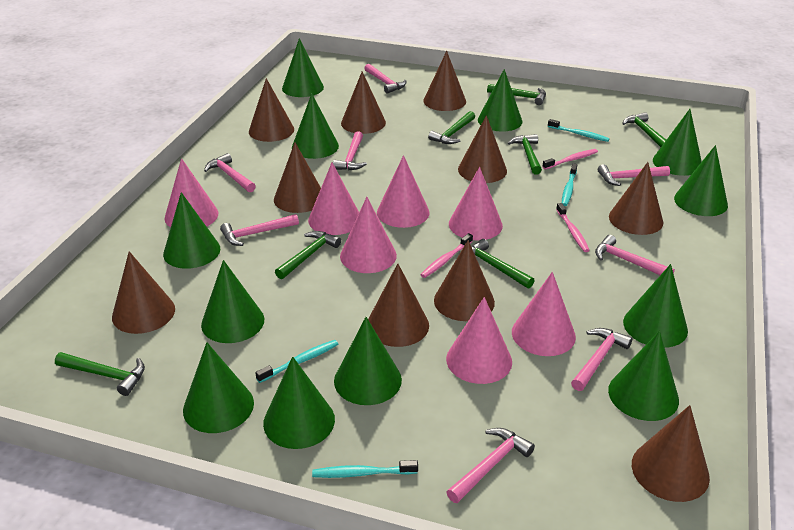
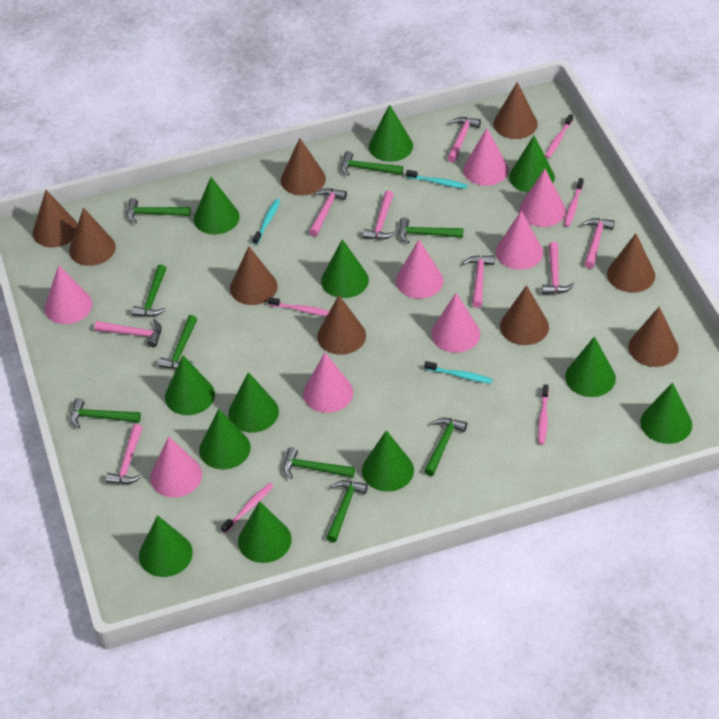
brown cone: 10 -> 9
green hammer: 7 -> 9
pink cone: 7 -> 8
pink toothbrush: 3 -> 5
turquoise toothbrush: 4 -> 3

